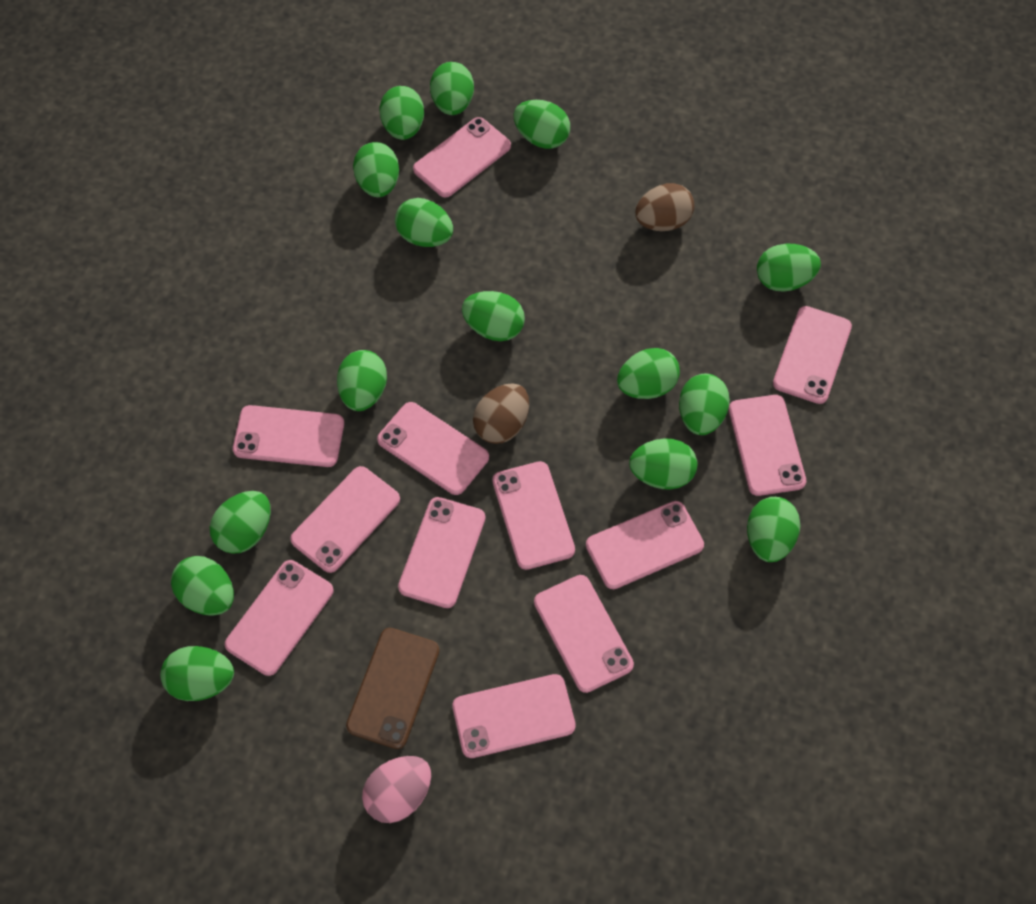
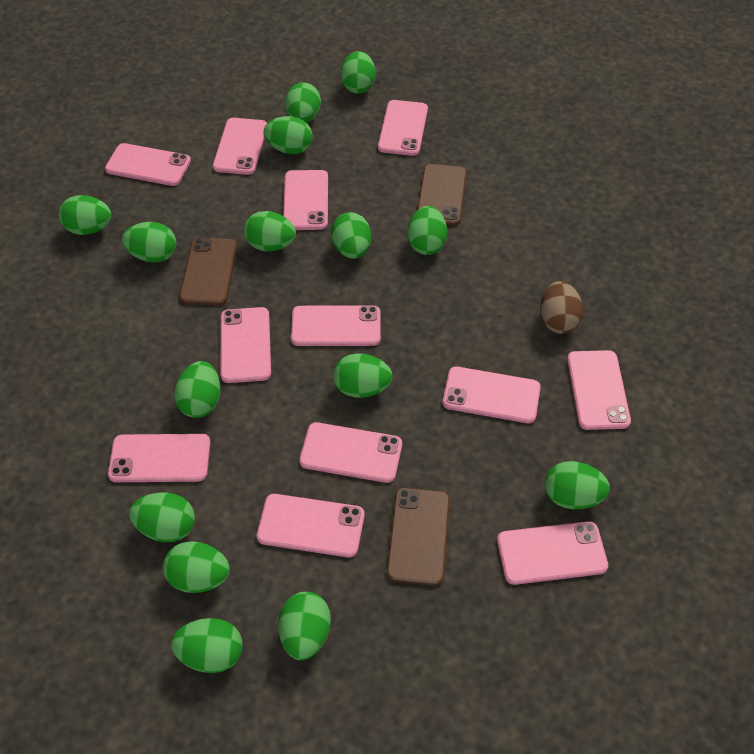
brown egg: 2 -> 1
brown phone: 1 -> 3
pink egg: 1 -> 0

